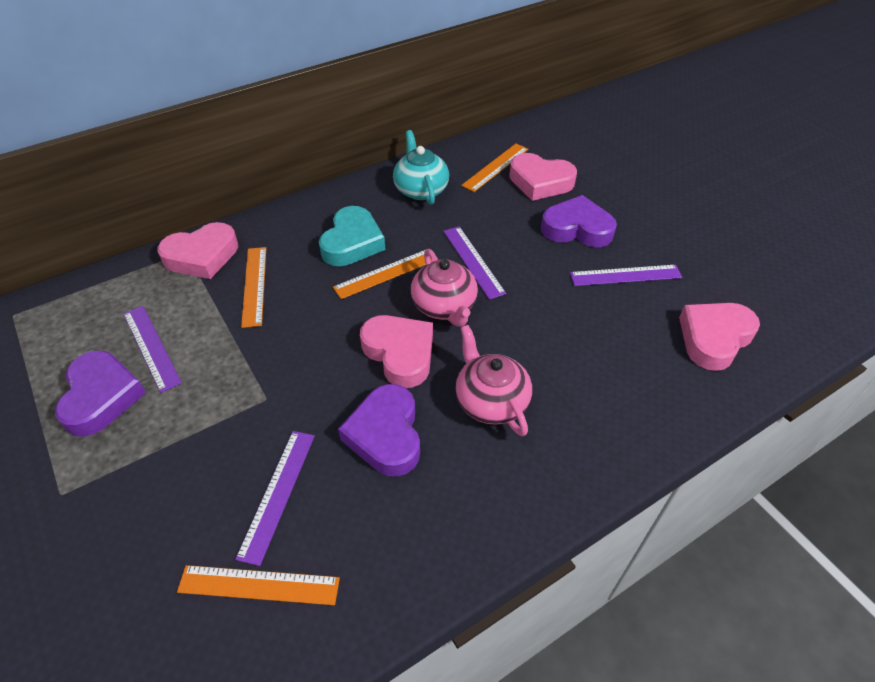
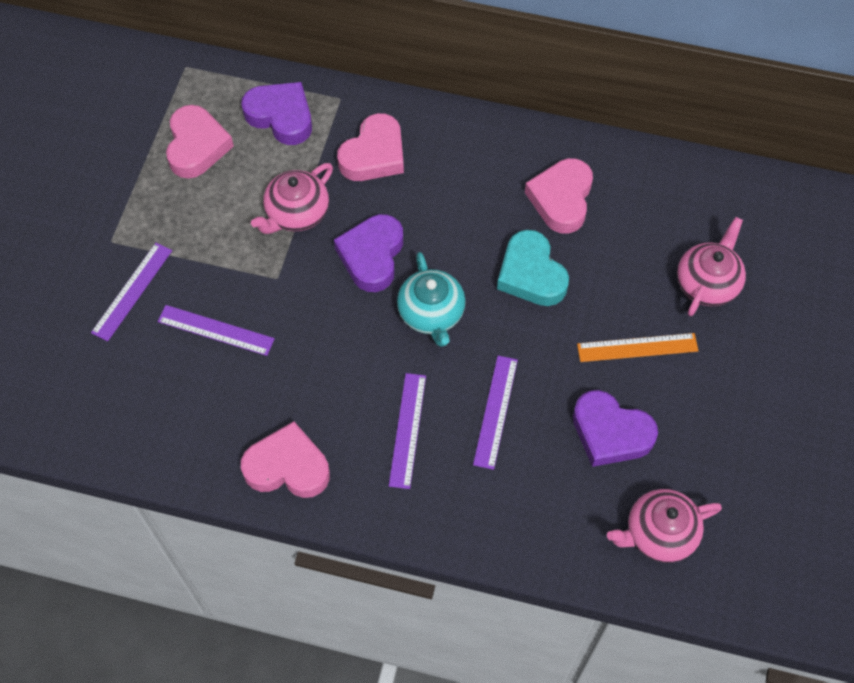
orange ruler: 4 -> 1
pink teapot: 2 -> 3

